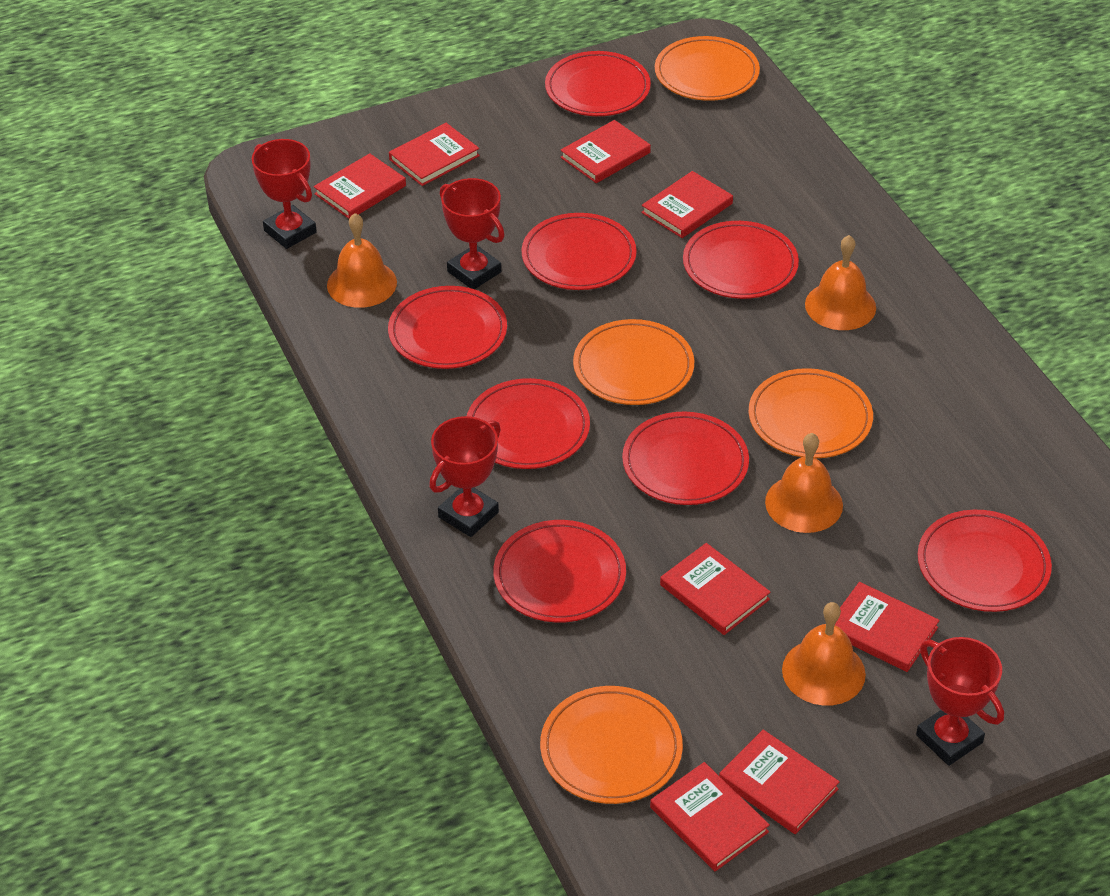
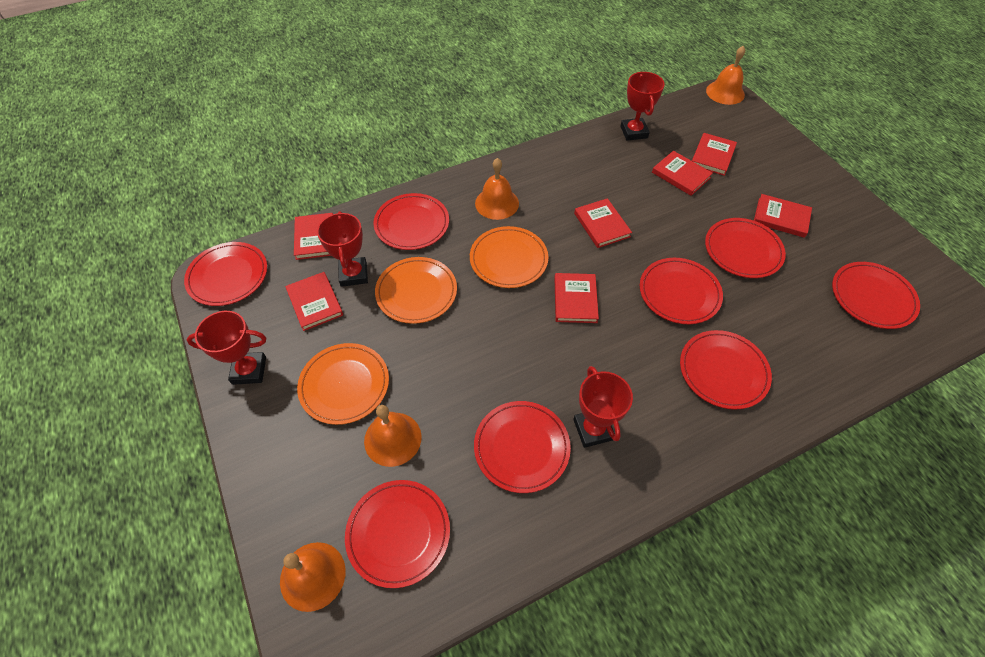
orange plate: 4 -> 3
red book: 8 -> 7

